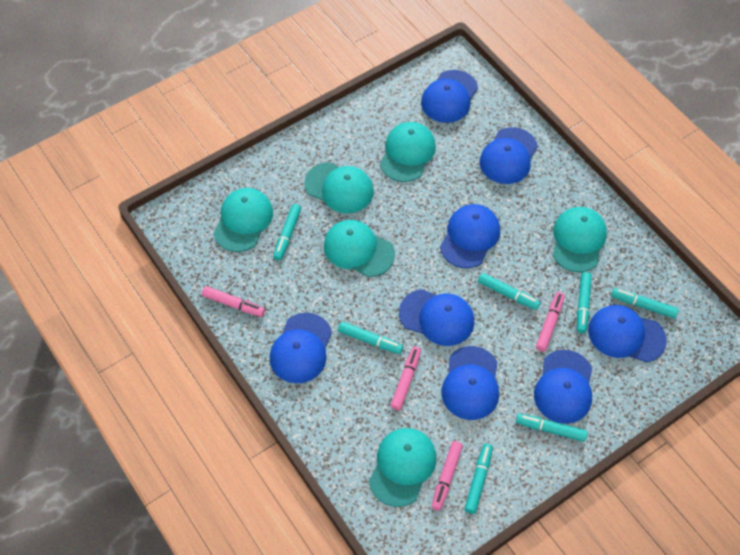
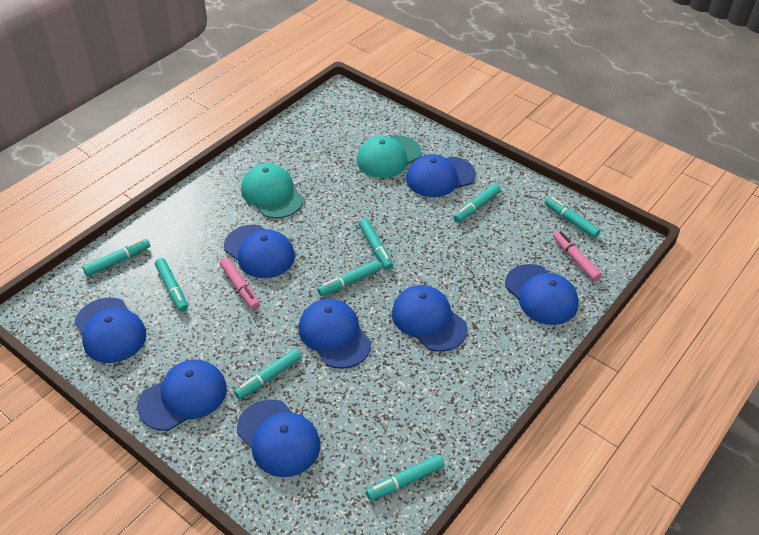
pink marker: 4 -> 2
turquoise cap: 6 -> 2
turquoise marker: 7 -> 8

